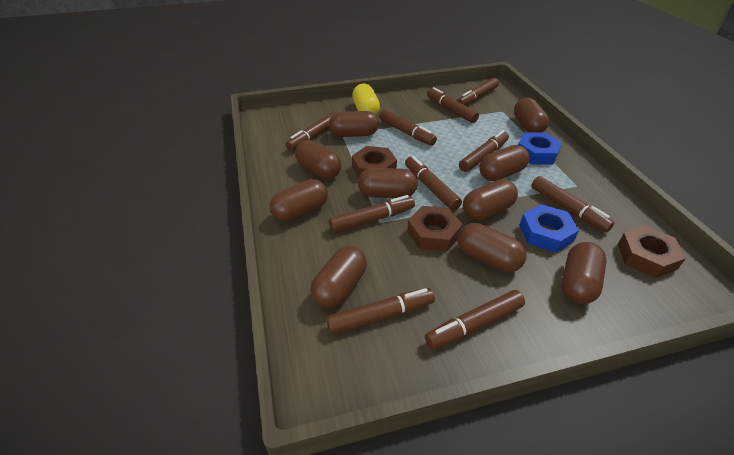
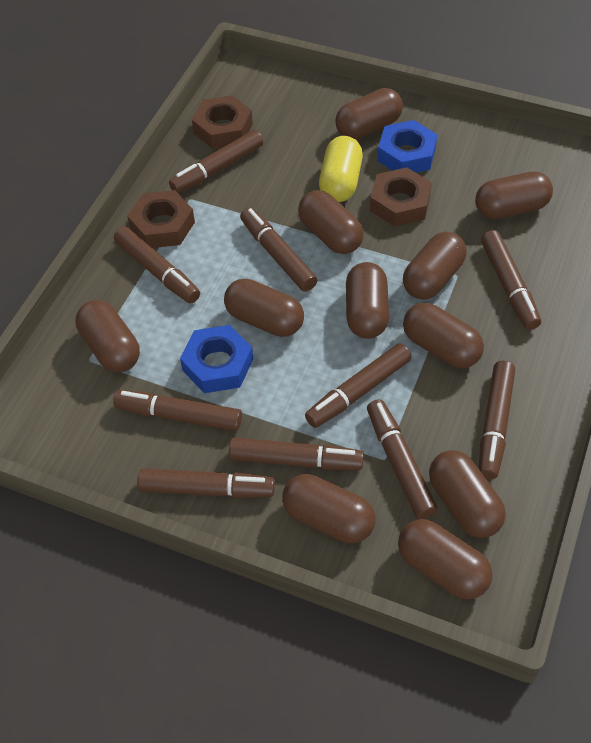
brown capsule: 10 -> 11

